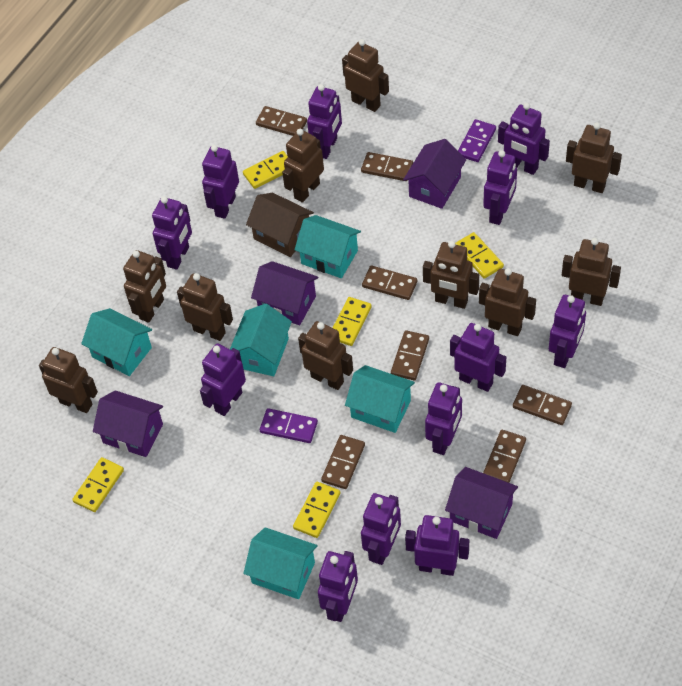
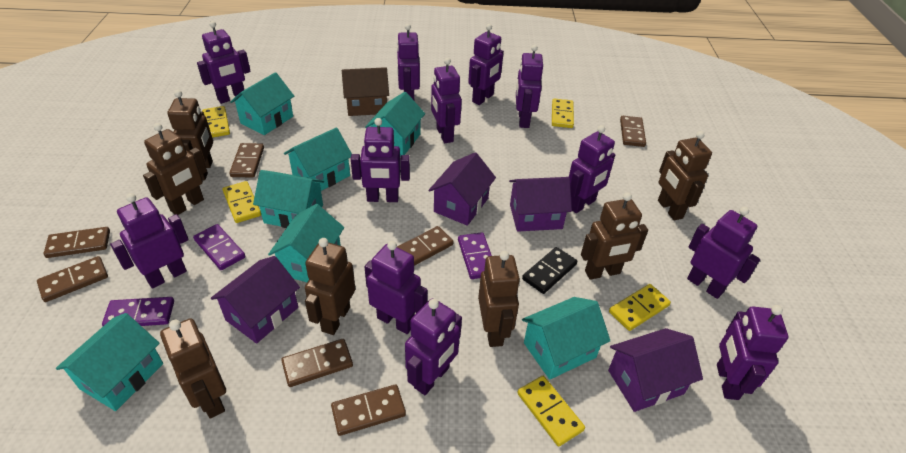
black domino: 0 -> 1
brown robot: 10 -> 7
purple domino: 2 -> 3
turquoise house: 5 -> 7

